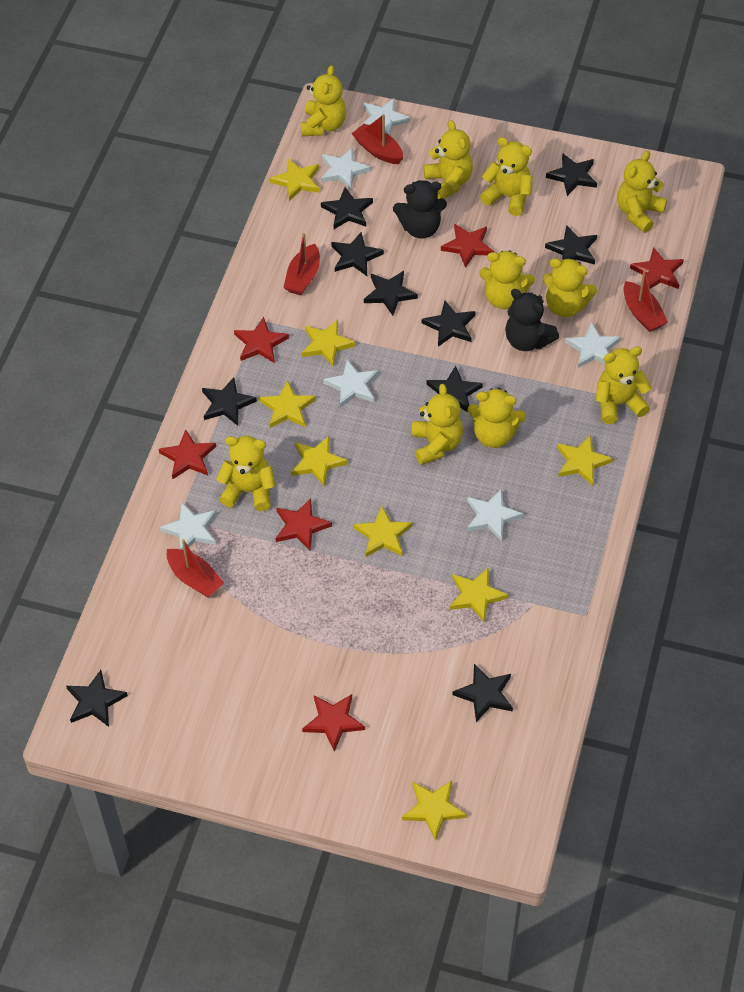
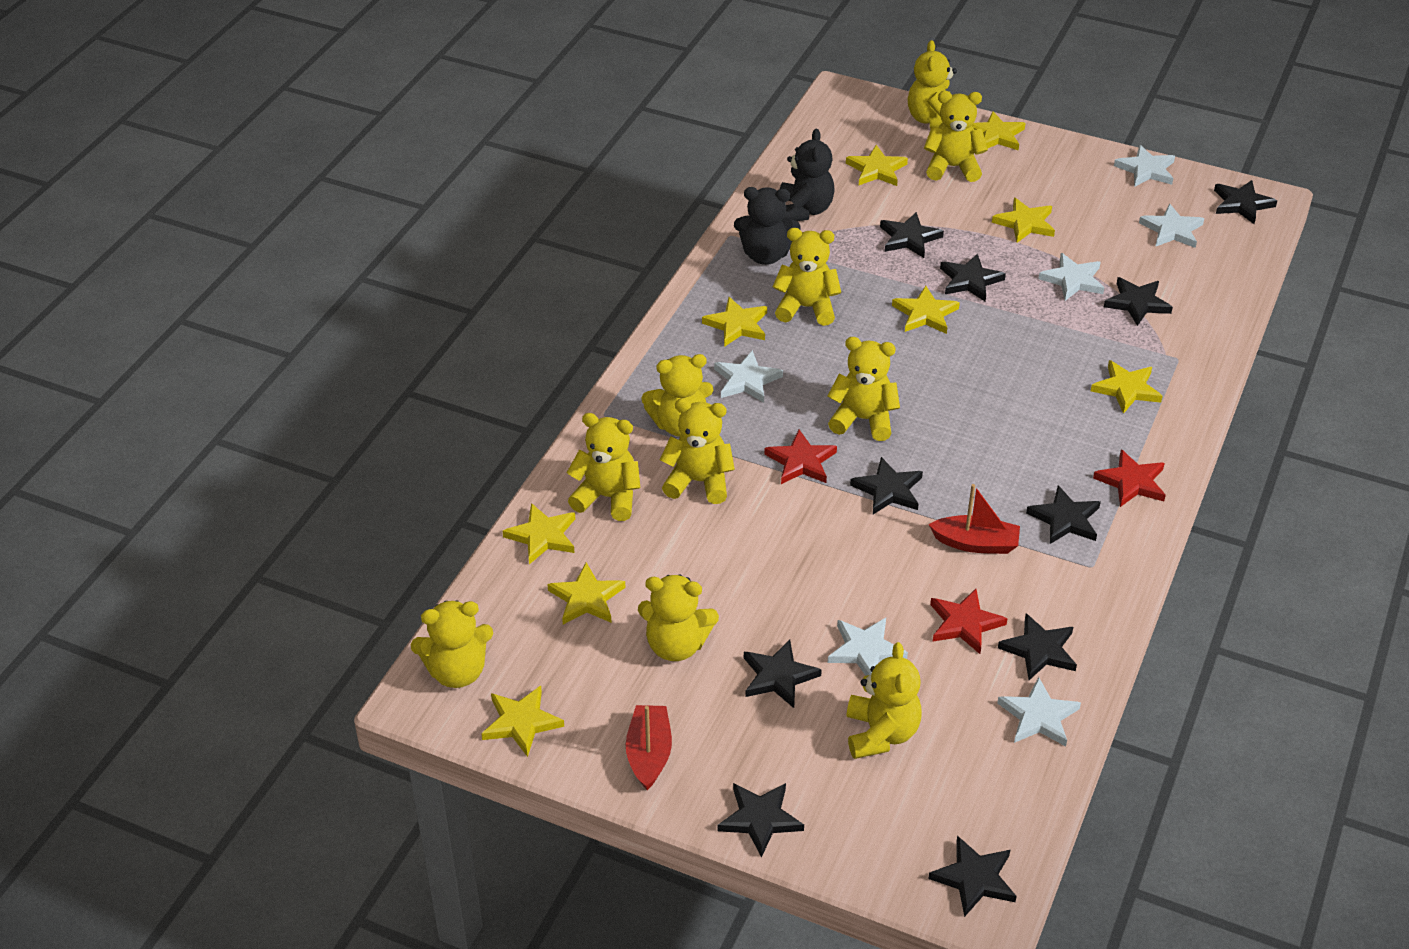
red boat: 4 -> 2
red star: 6 -> 3
yellow star: 8 -> 9

